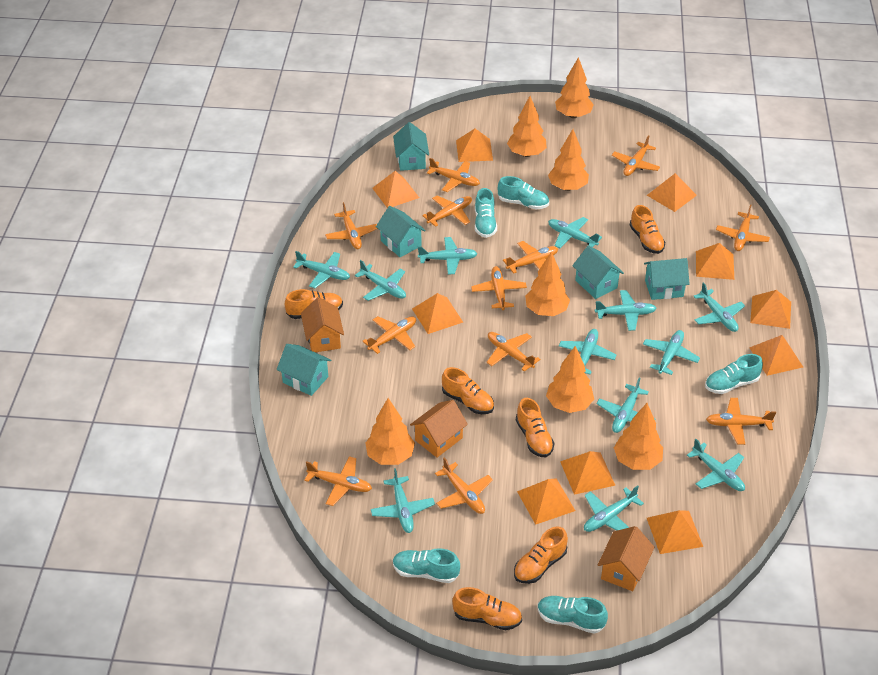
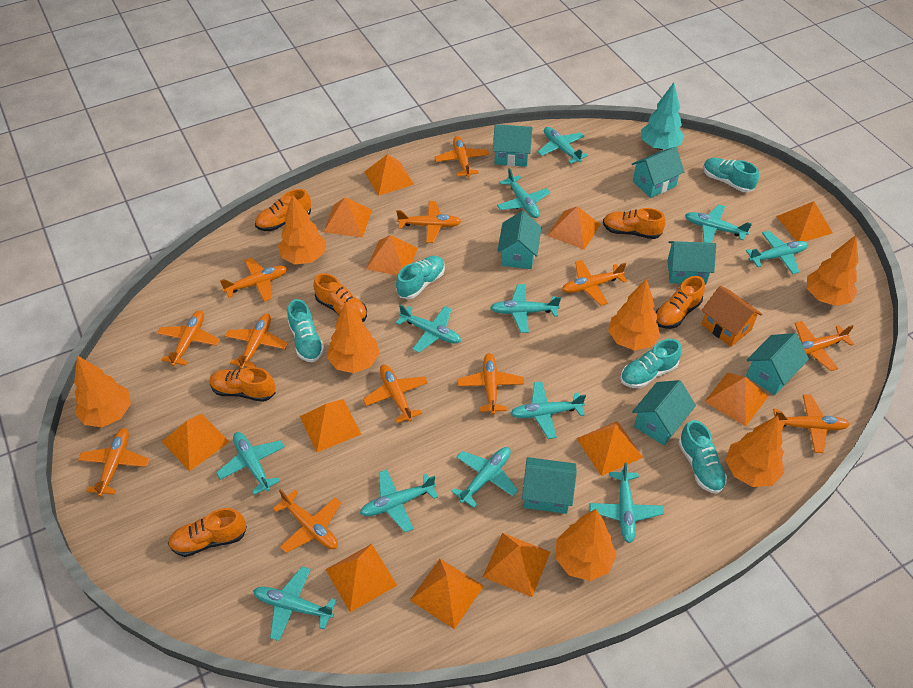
orange house: 3 -> 1
orange pyramid: 10 -> 12
turquoise house: 5 -> 7
turquoise tree: 0 -> 1

